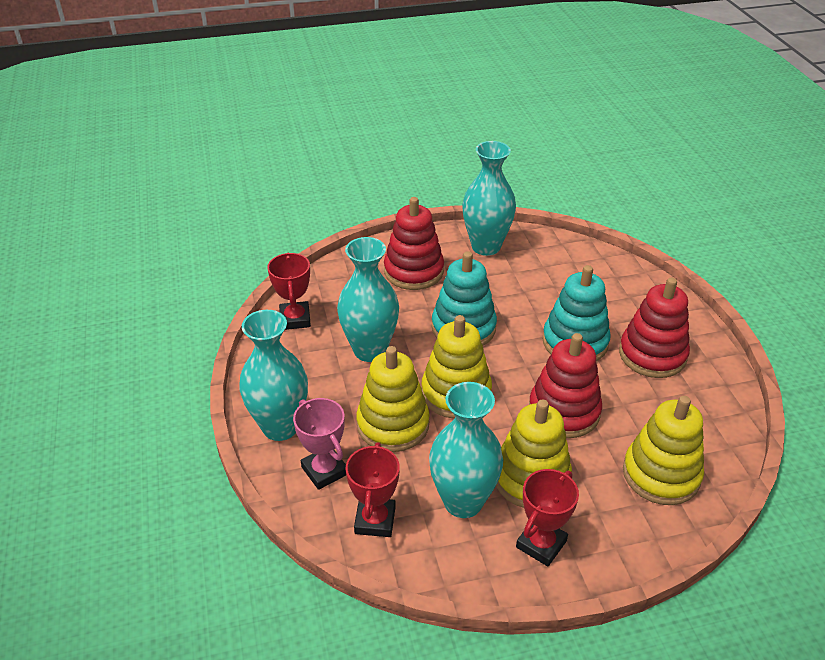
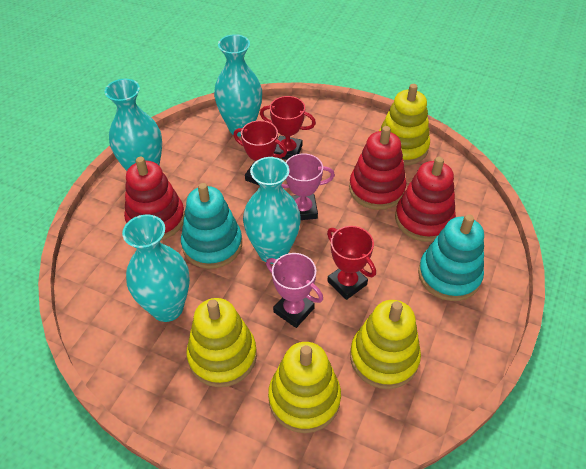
pink trophy: 1 -> 2

